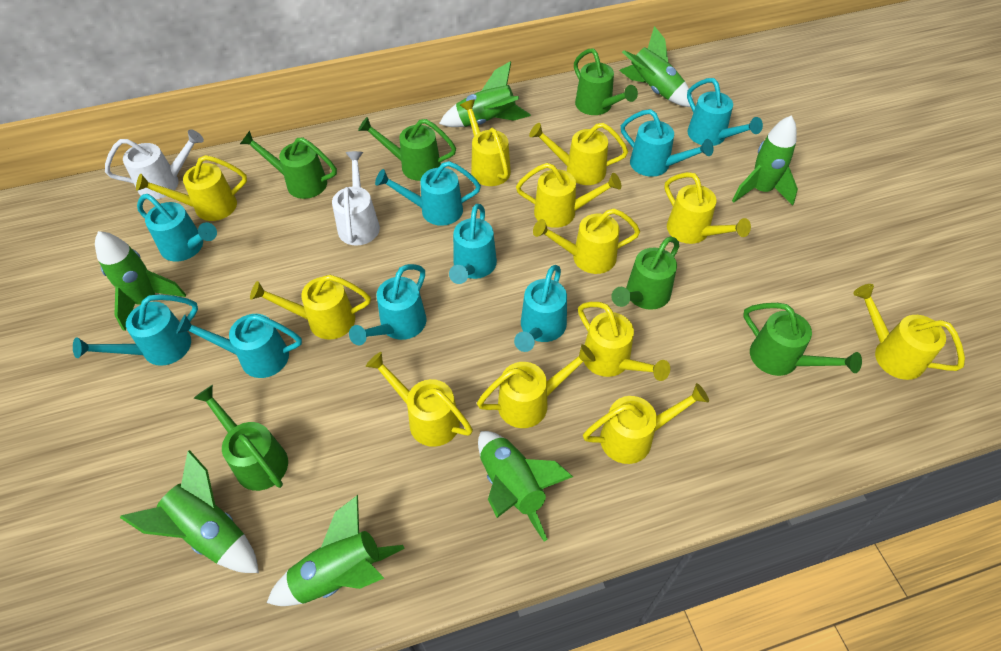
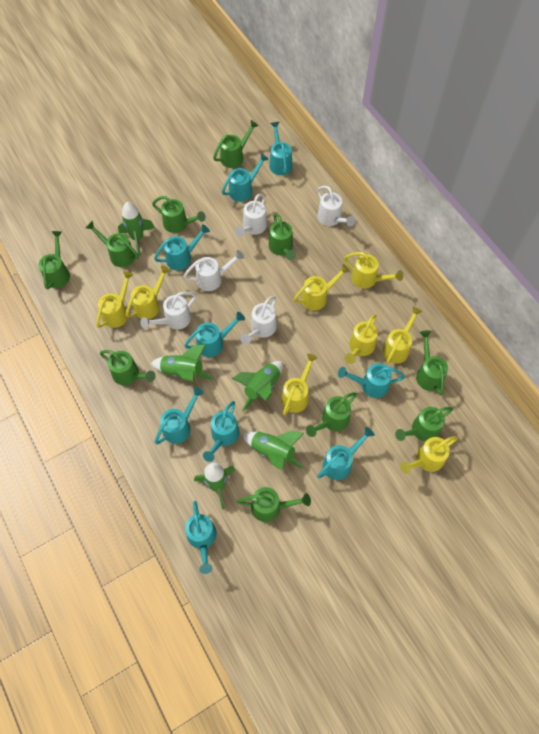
green rocket: 7 -> 5
green watering can: 6 -> 10
white watering can: 2 -> 5
yellow watering can: 12 -> 8

